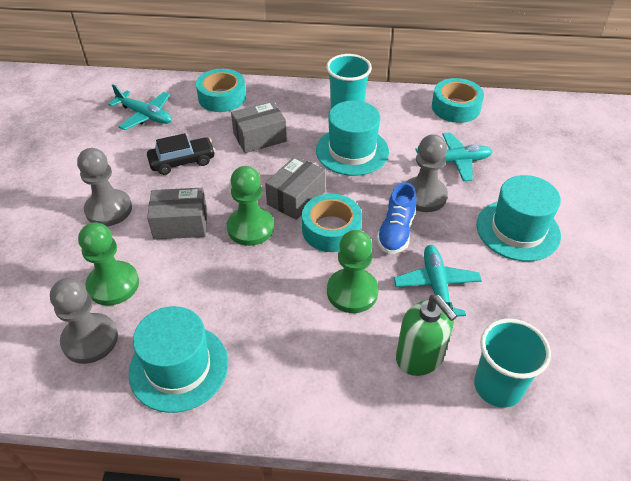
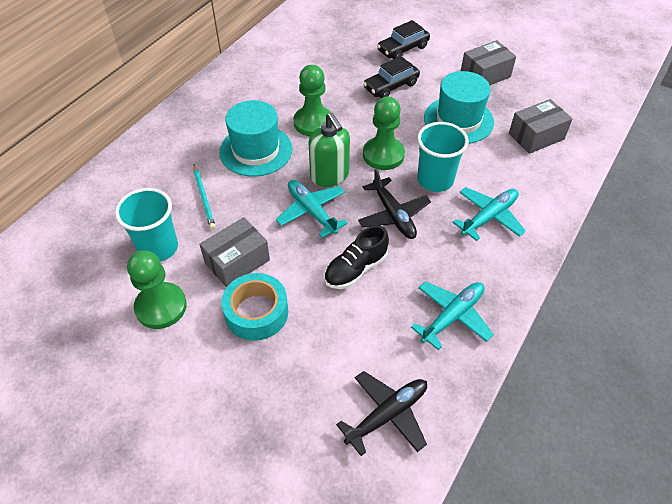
black car: 1 -> 2
black plane: 0 -> 2
black shoe: 0 -> 1
blue shoe: 1 -> 0
grey pawn: 3 -> 0
turquoise hat: 3 -> 2
turquoise pencil: 0 -> 1
turquoise tape: 3 -> 1

